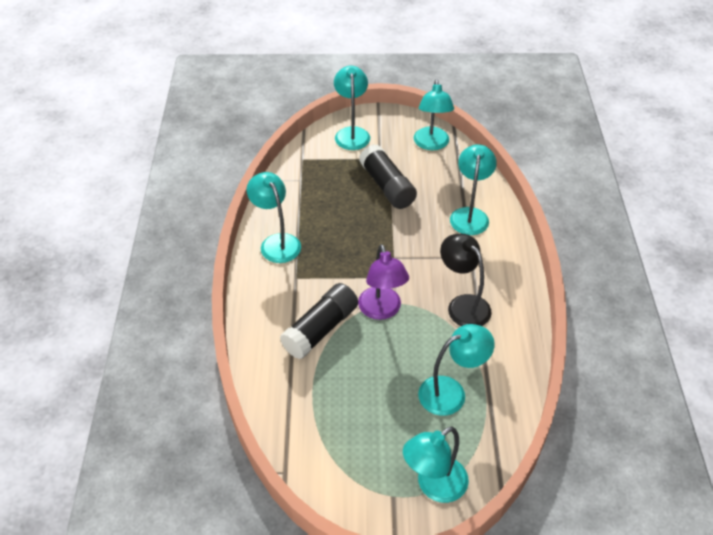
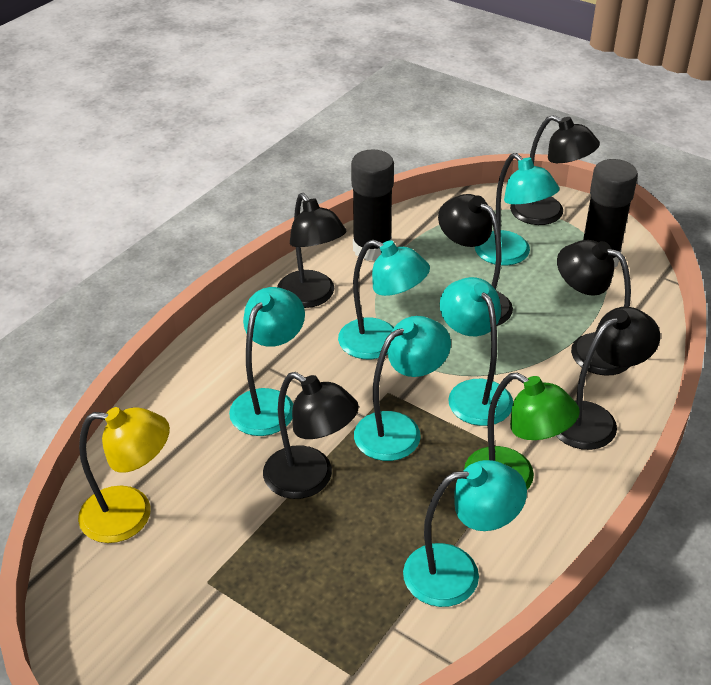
black lamp: 1 -> 6
green lamp: 0 -> 1
purple lamp: 1 -> 0
yellow lamp: 0 -> 1

